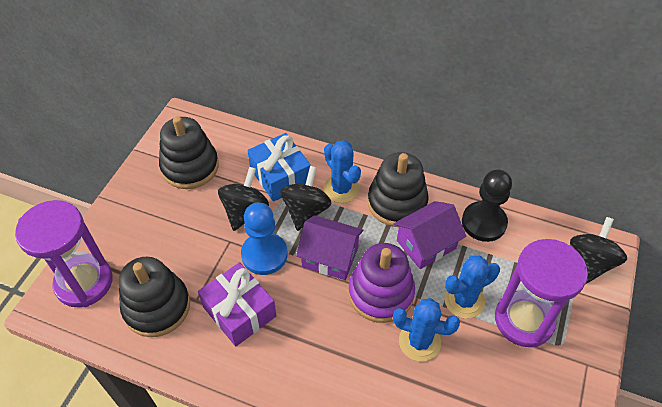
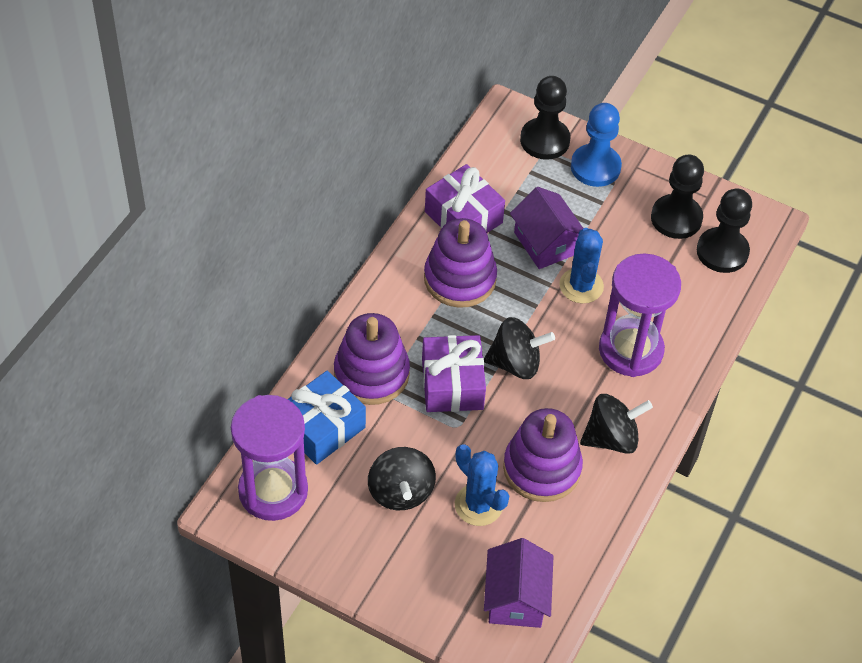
black pawn: 1 -> 3
black stacking toy: 3 -> 0
blue cactus: 3 -> 2
purple gift: 1 -> 2
purple stacking toy: 1 -> 3

